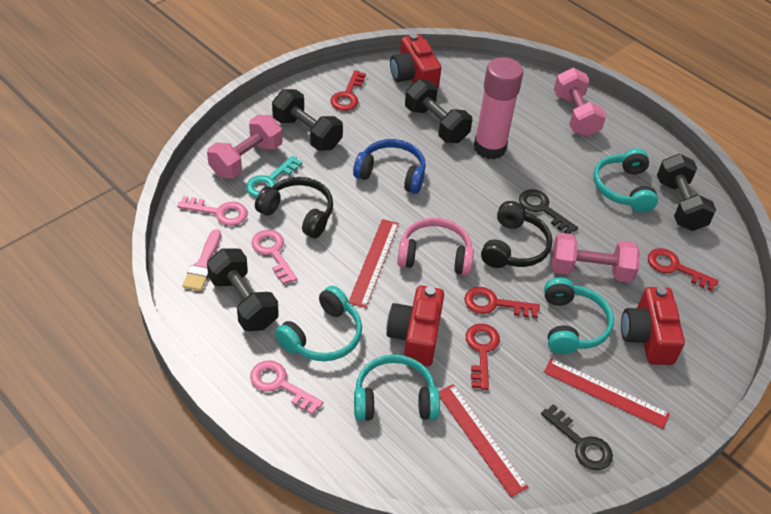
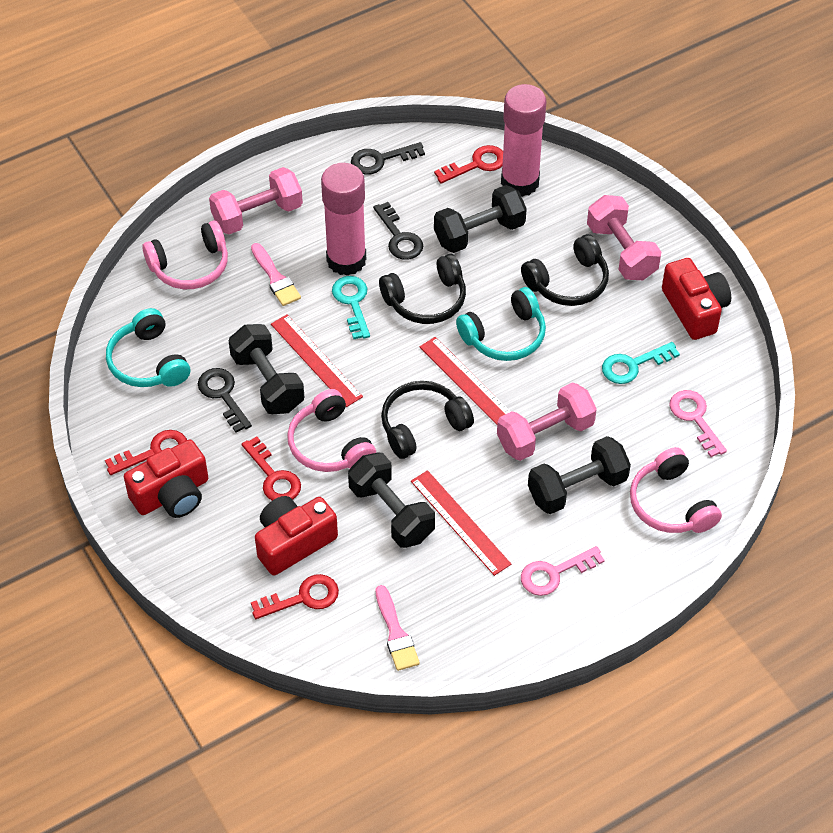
black headphones: 2 -> 3
black key: 2 -> 3
blue headphones: 1 -> 0
pink brush: 1 -> 2
pink glue stick: 1 -> 2
pink headphones: 1 -> 3
pink key: 3 -> 2
turquoise headphones: 4 -> 2
turquoise key: 1 -> 2

